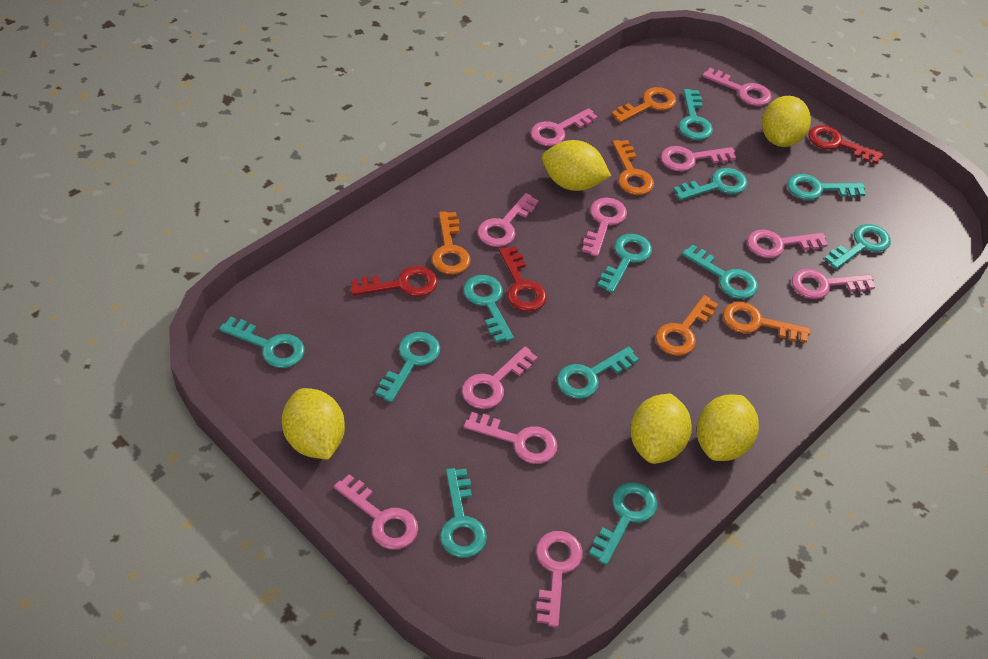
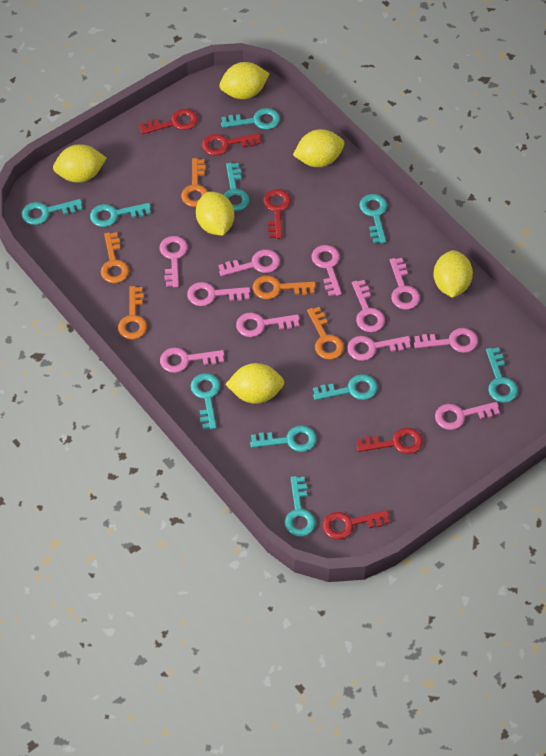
red key: 3 -> 5
turquoise key: 12 -> 10
yellow lemon: 5 -> 6

